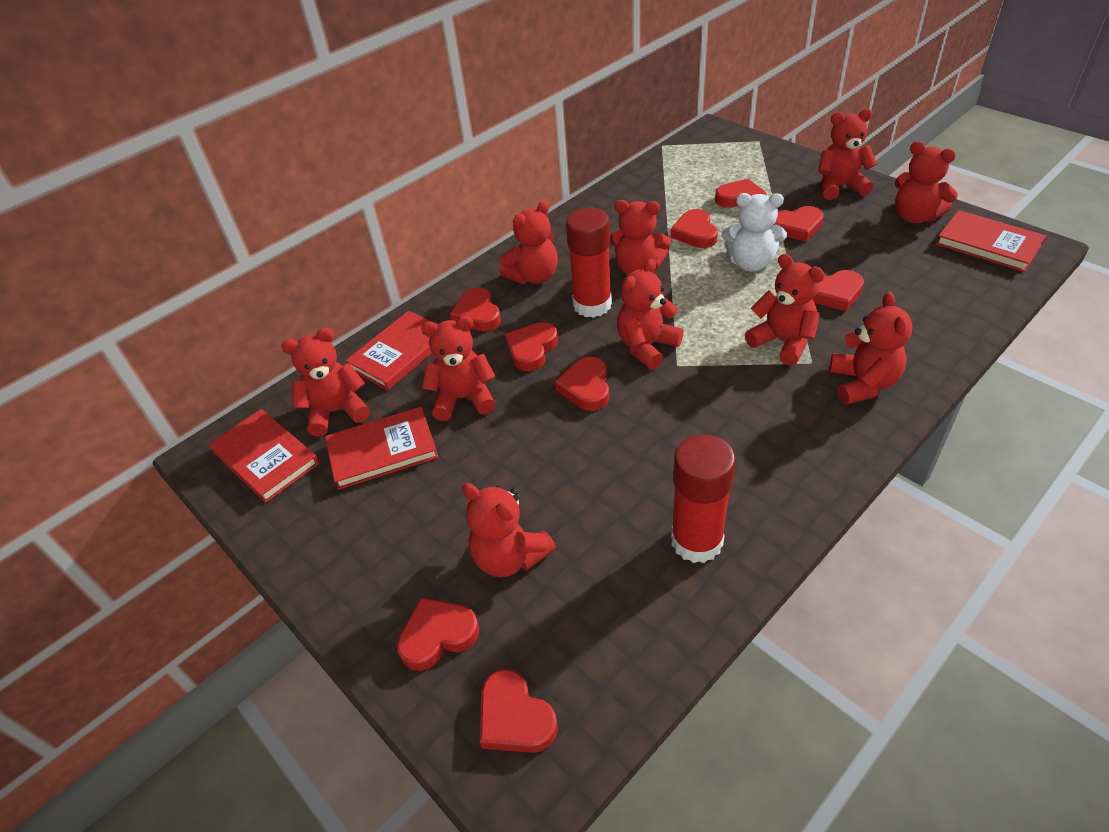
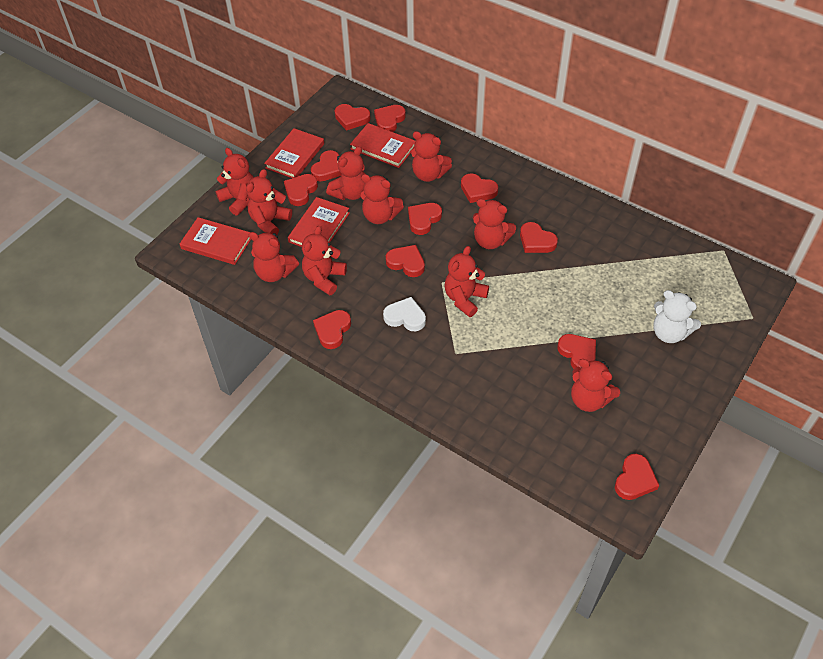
red glue stick: 2 -> 0
red heart: 9 -> 11
white heart: 0 -> 1

